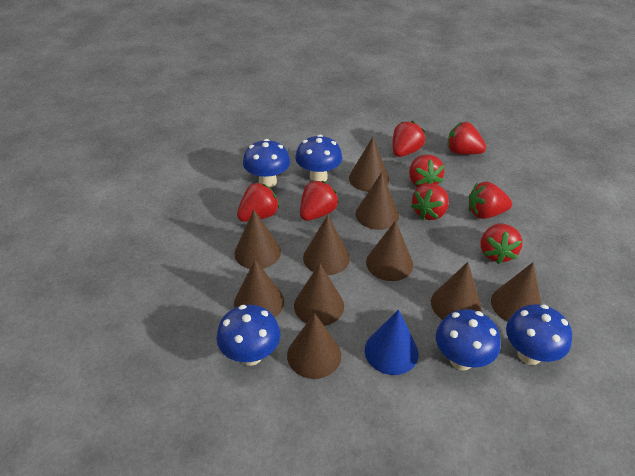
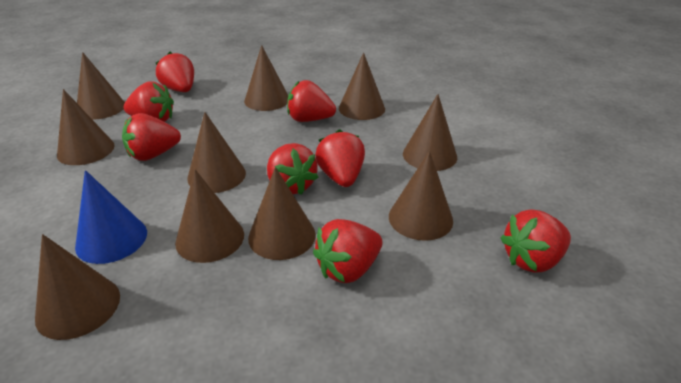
blue mushroom: 5 -> 0

